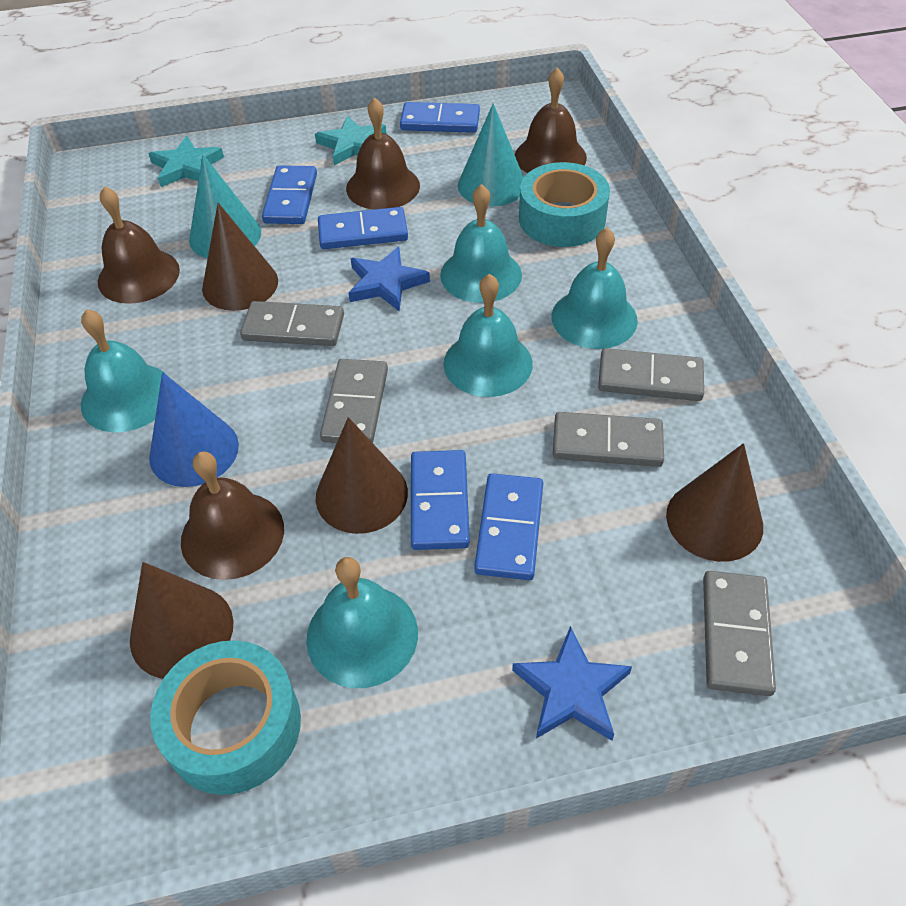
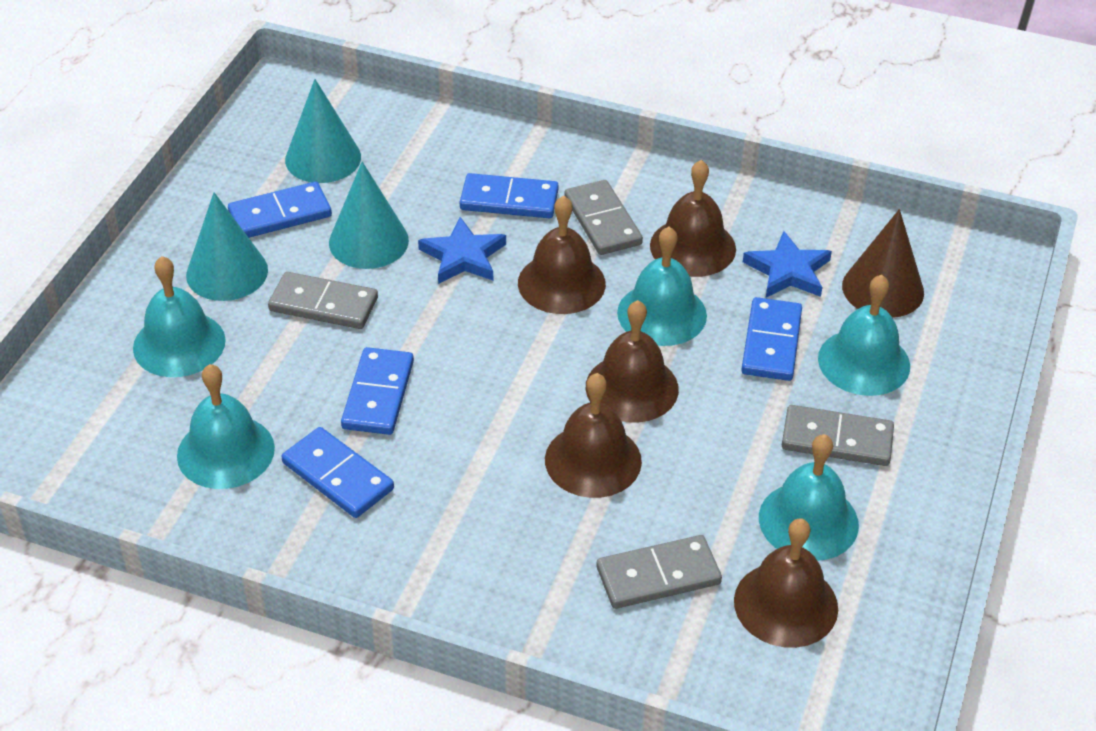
blue cone: 1 -> 0
brown bell: 4 -> 5
brown cone: 4 -> 1
grey domino: 5 -> 4
turquoise cone: 2 -> 3
turquoise star: 2 -> 0
turquoise tape: 2 -> 0

